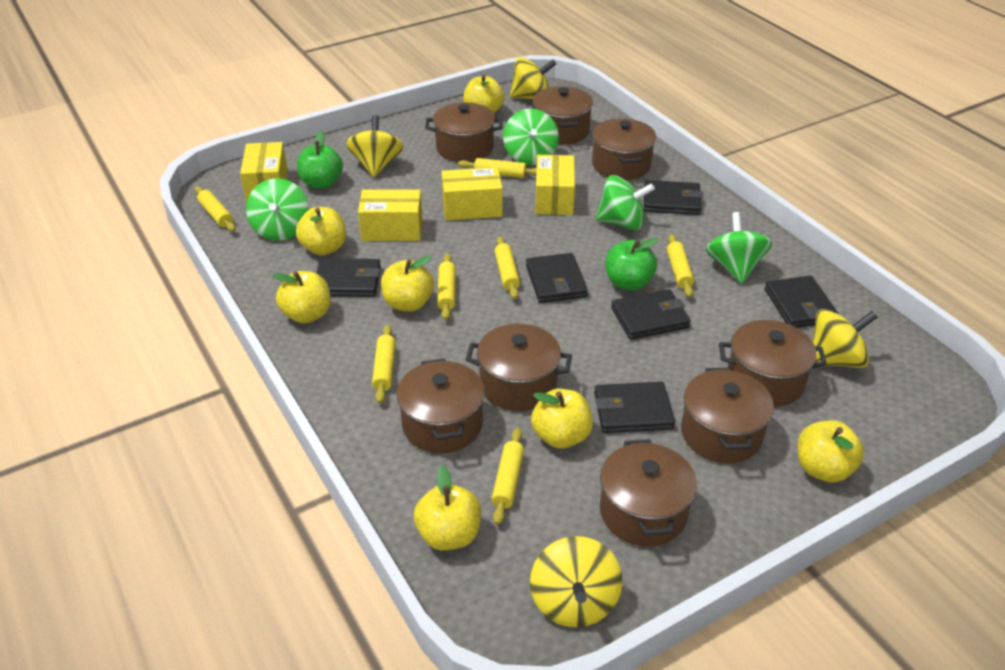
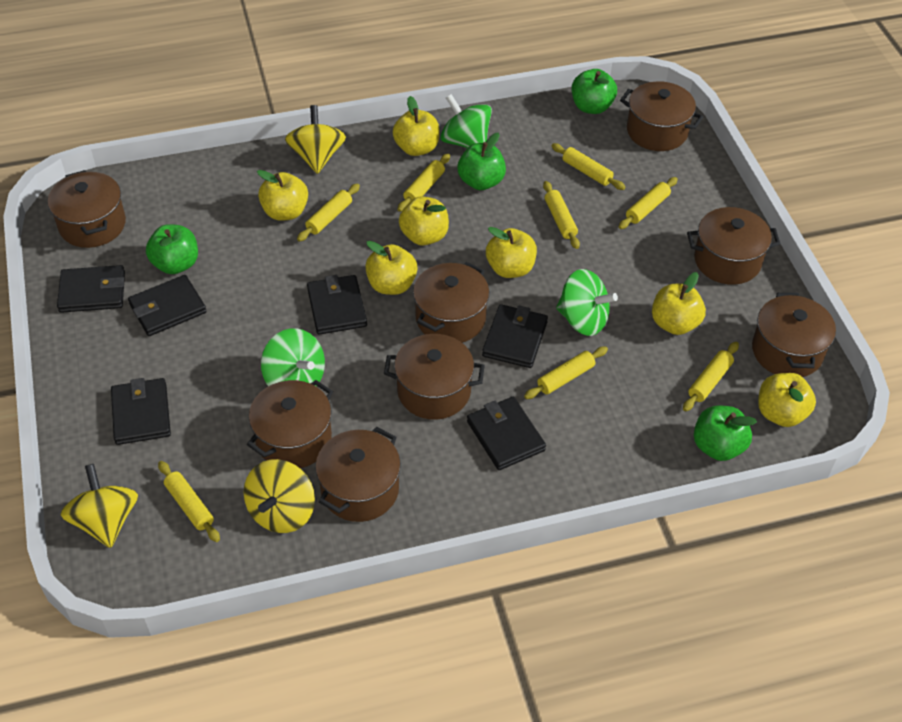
green apple: 2 -> 4
green spinning top: 4 -> 3
yellow box: 4 -> 0
yellow rolling pin: 7 -> 8
yellow spinning top: 4 -> 3

